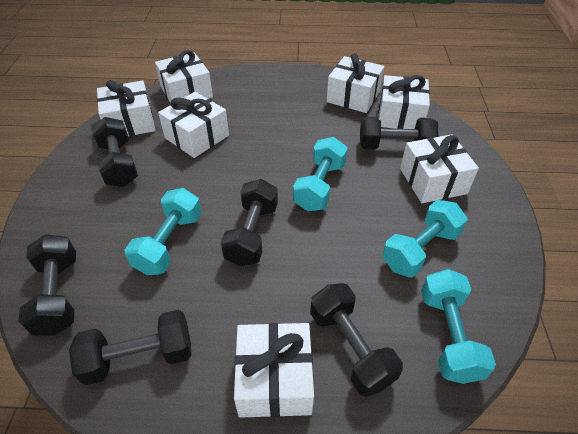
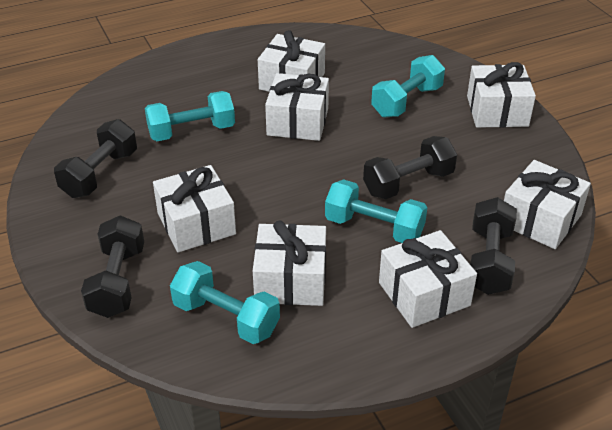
black dumbbell: 6 -> 4

